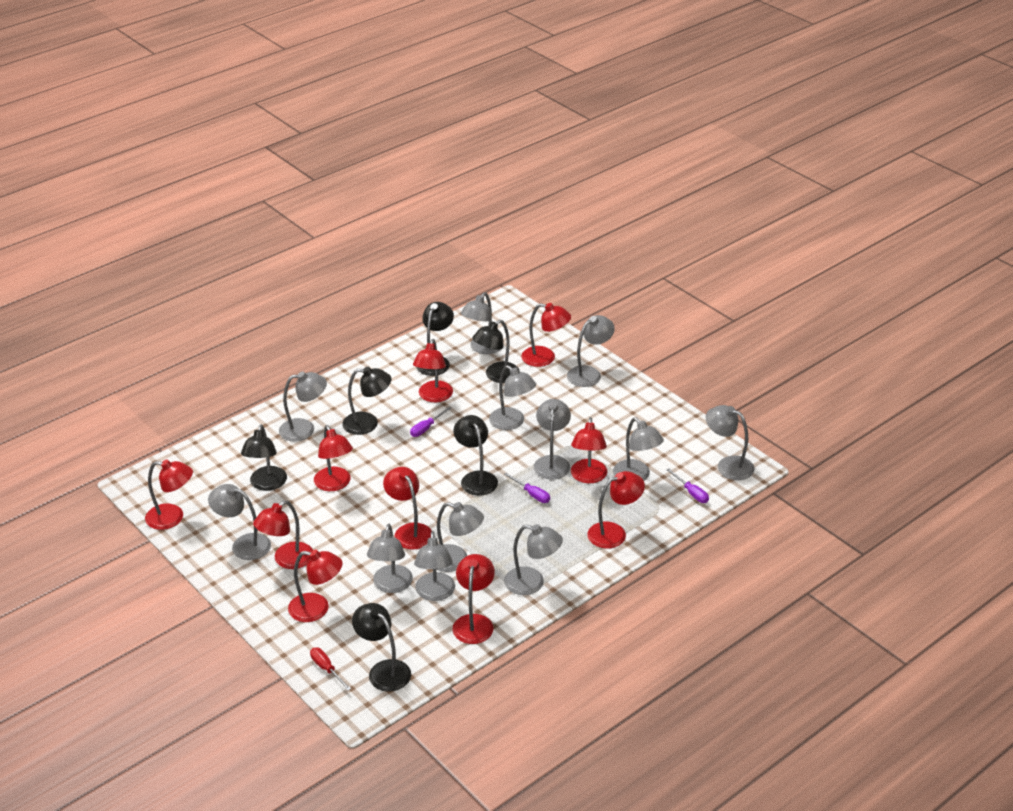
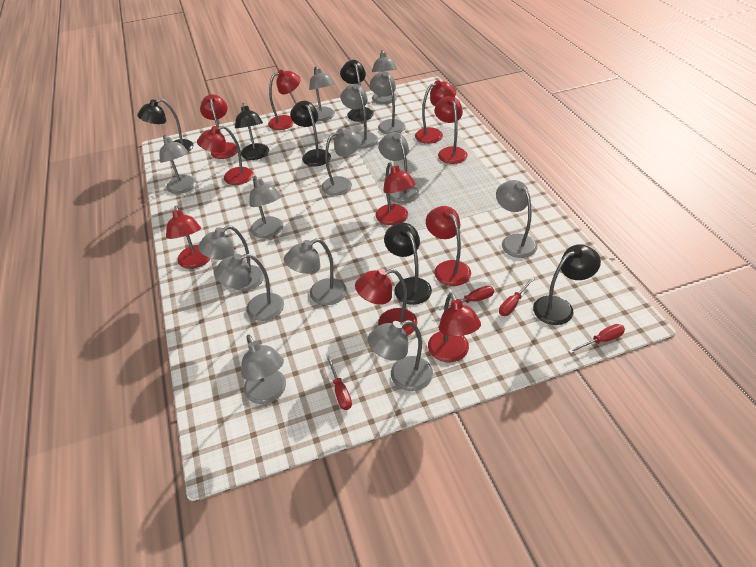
grey lamp: 12 -> 14
purple screwdriver: 3 -> 0
red screwdriver: 1 -> 4

